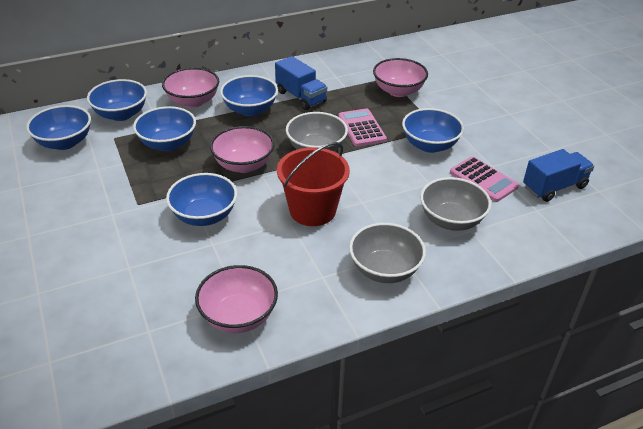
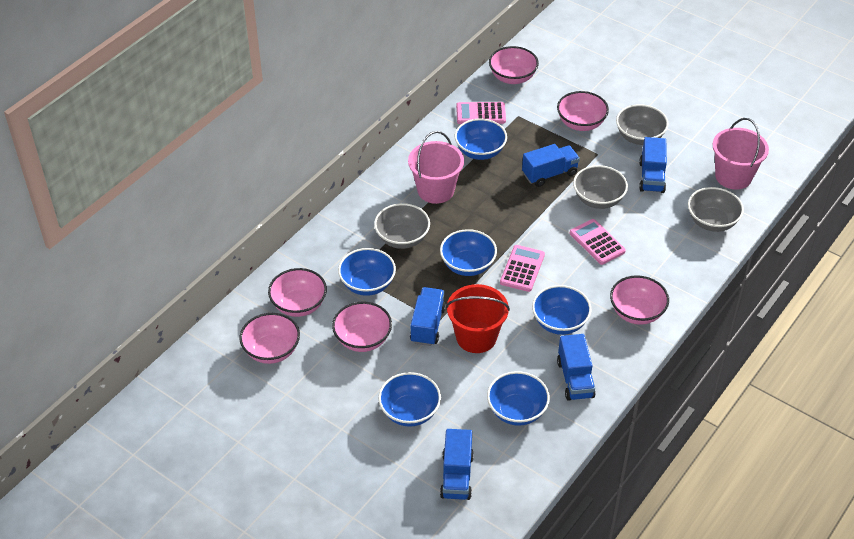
blue truck: 2 -> 5
grey bowl: 3 -> 4
pink bowl: 4 -> 6
pink bucket: 0 -> 2
pink calculator: 2 -> 3

